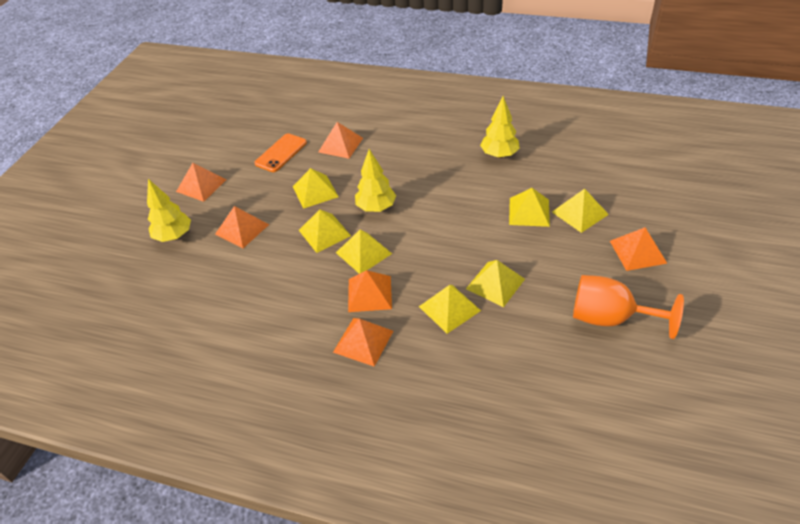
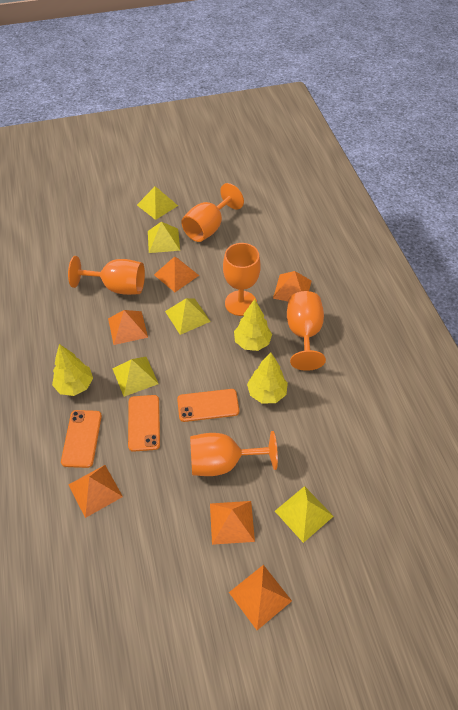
orange goblet: 1 -> 5
orange phone: 1 -> 3
yellow pyramid: 7 -> 5

